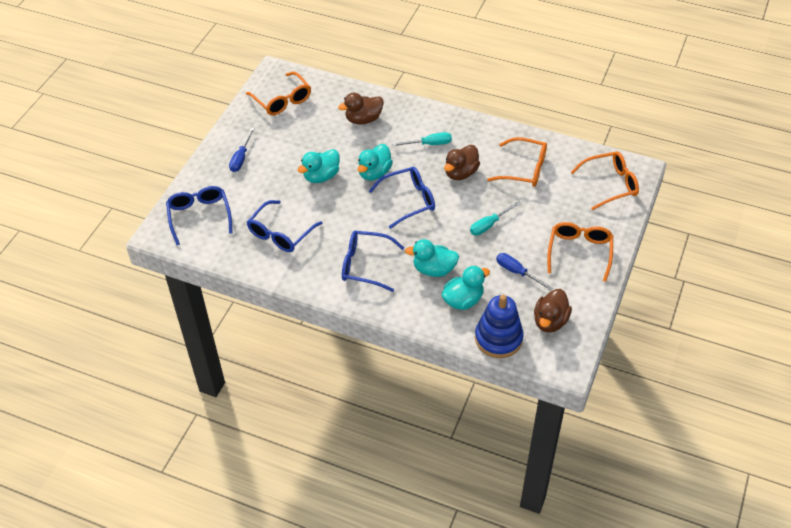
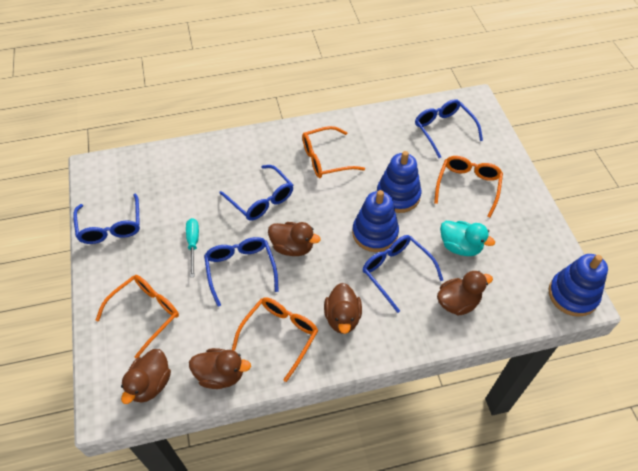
blue glasses: 4 -> 5
blue screwdriver: 2 -> 0
blue stacking toy: 1 -> 3
brown duck: 3 -> 5
turquoise duck: 4 -> 1
turquoise screwdriver: 2 -> 1

